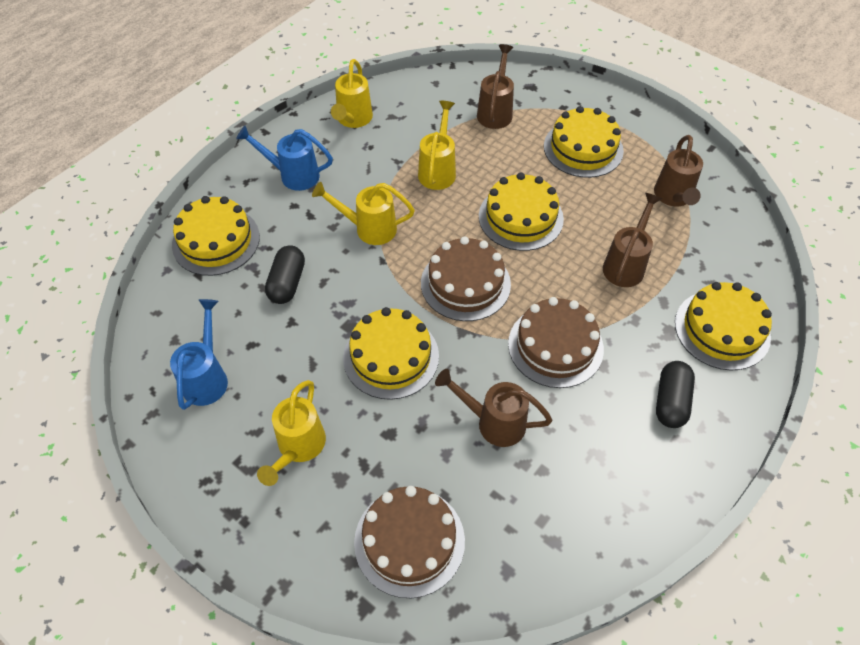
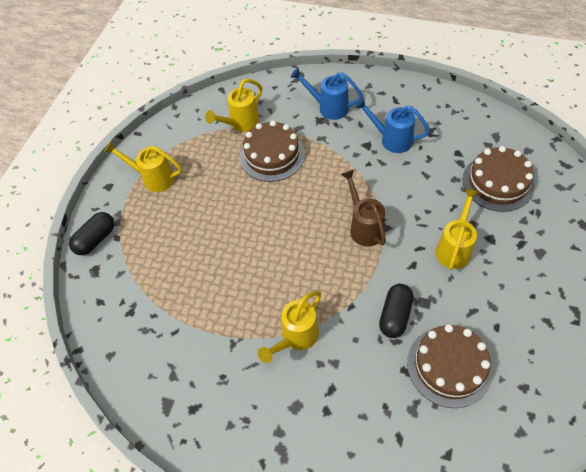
brown watering can: 4 -> 1
yellow cake: 5 -> 0

